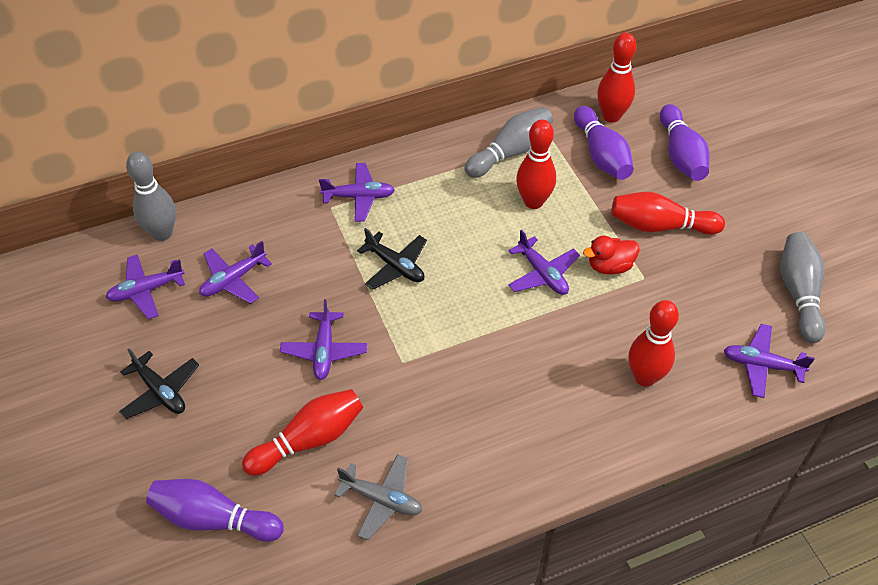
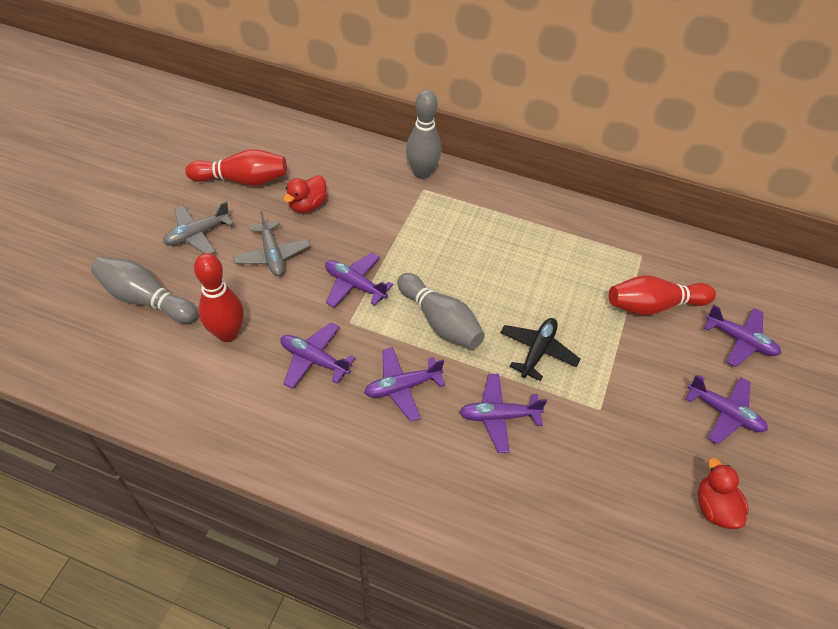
black plane: 2 -> 1
grey plane: 1 -> 2
purple bowling pin: 3 -> 0
red bowling pin: 5 -> 3
red duck: 1 -> 2

